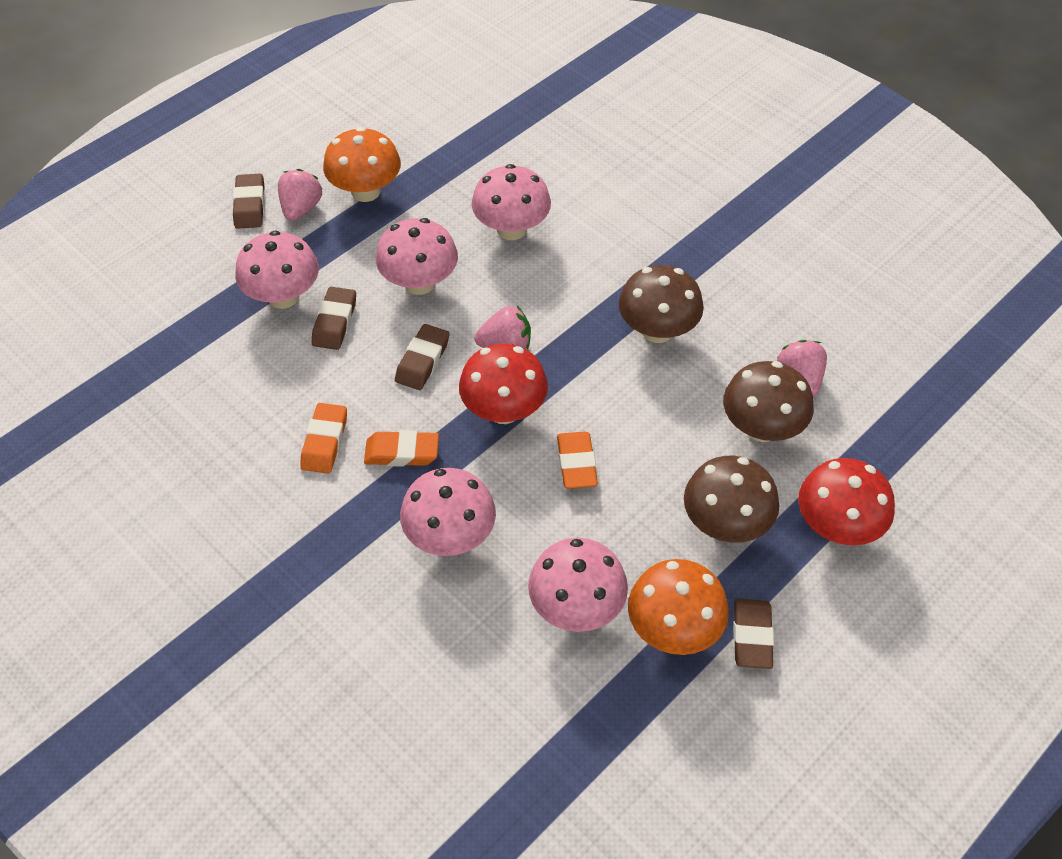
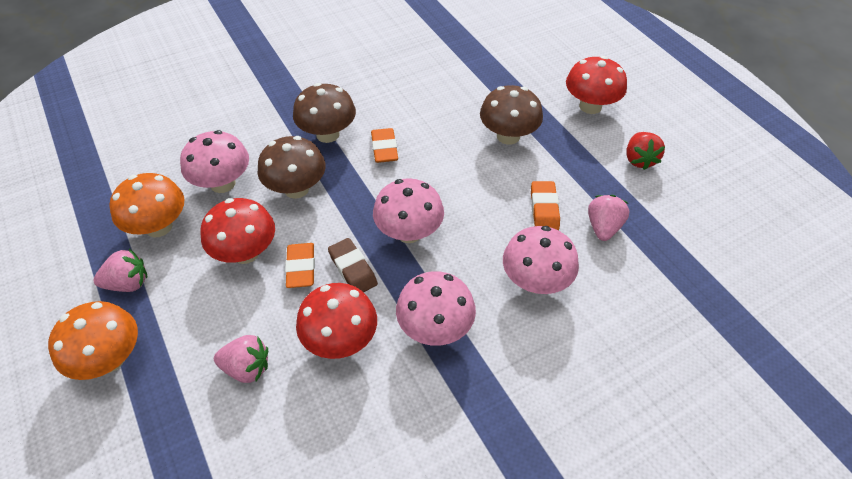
brown eraser: 4 -> 1
pink mushroom: 5 -> 4
red mushroom: 2 -> 3
red strawberry: 0 -> 1

